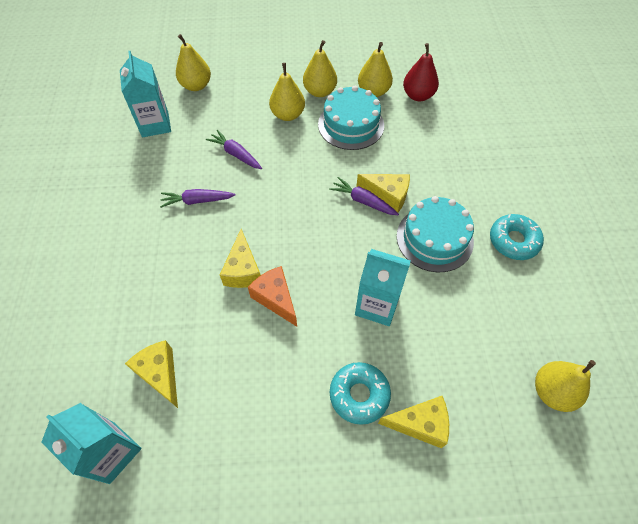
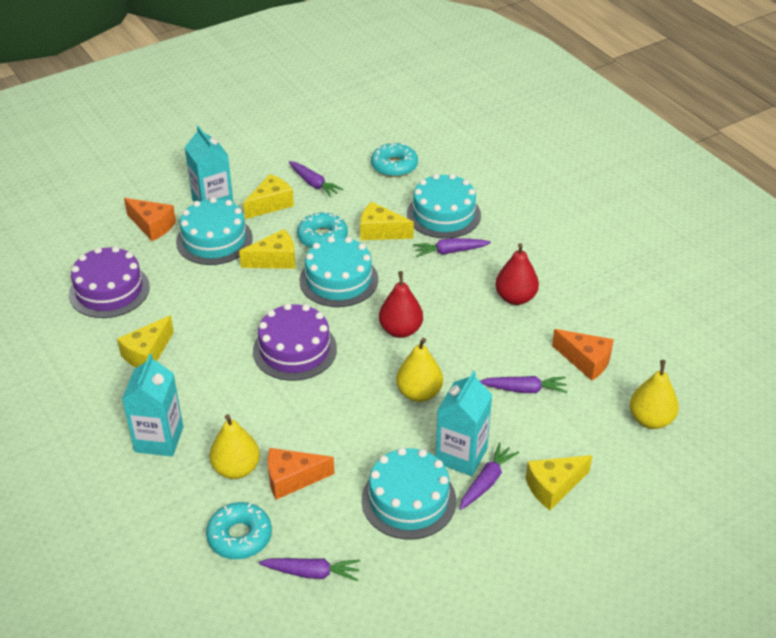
orange cheese: 1 -> 3
purple cake: 0 -> 2
purple carrot: 3 -> 5
red pear: 1 -> 2
turquoise cake: 2 -> 4
turquoise donut: 2 -> 3
yellow cheese: 4 -> 5
yellow pear: 5 -> 3

